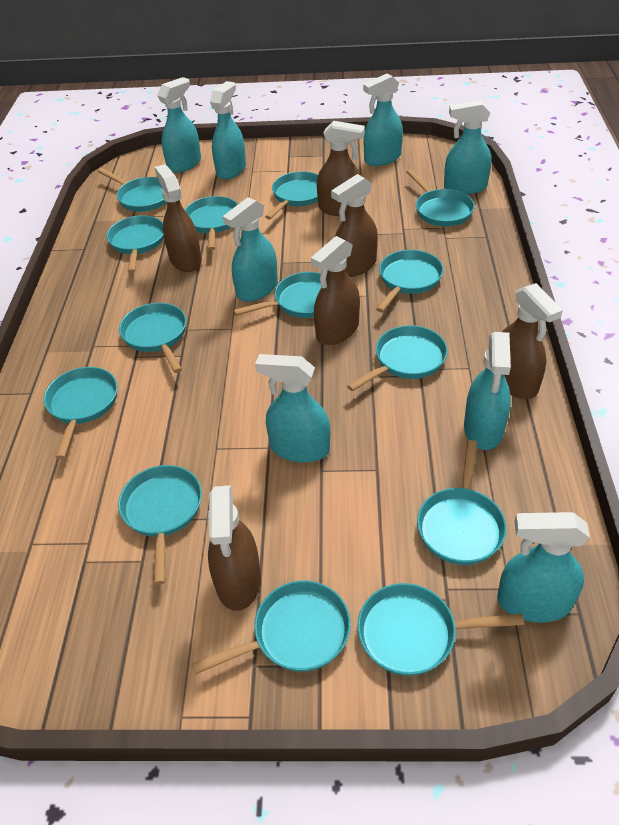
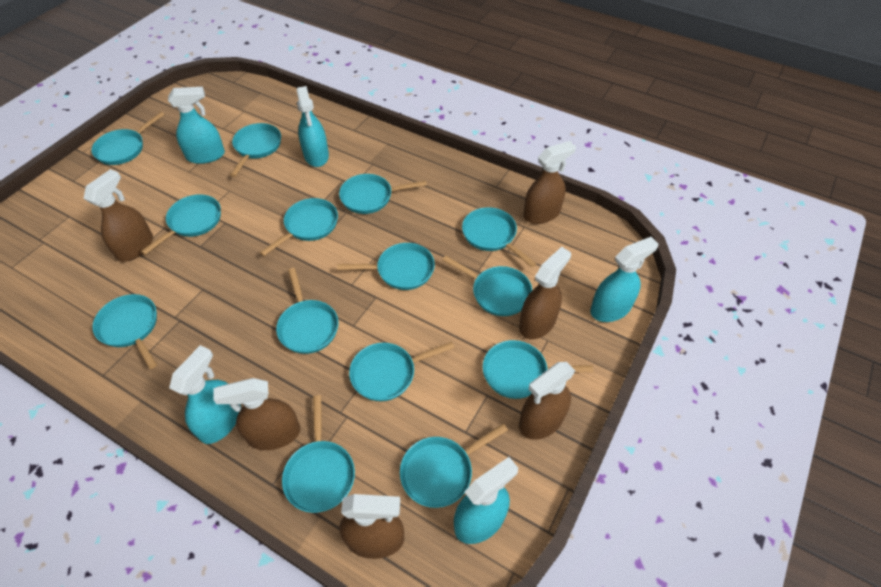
turquoise spray bottle: 8 -> 5

